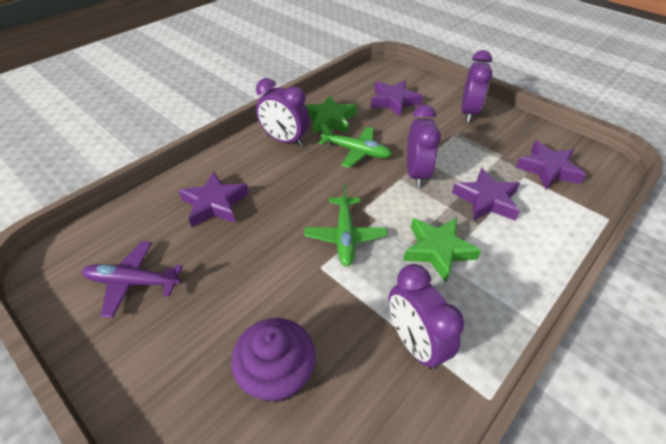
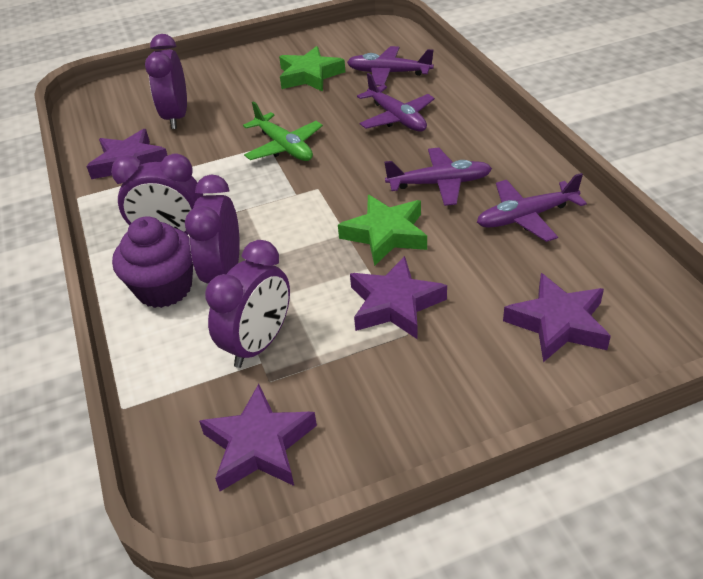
green plane: 2 -> 1
purple plane: 1 -> 4

